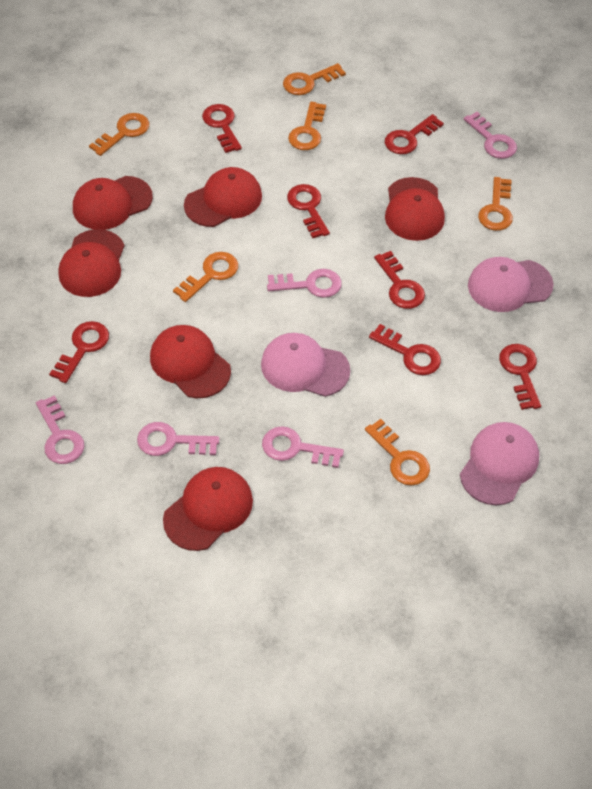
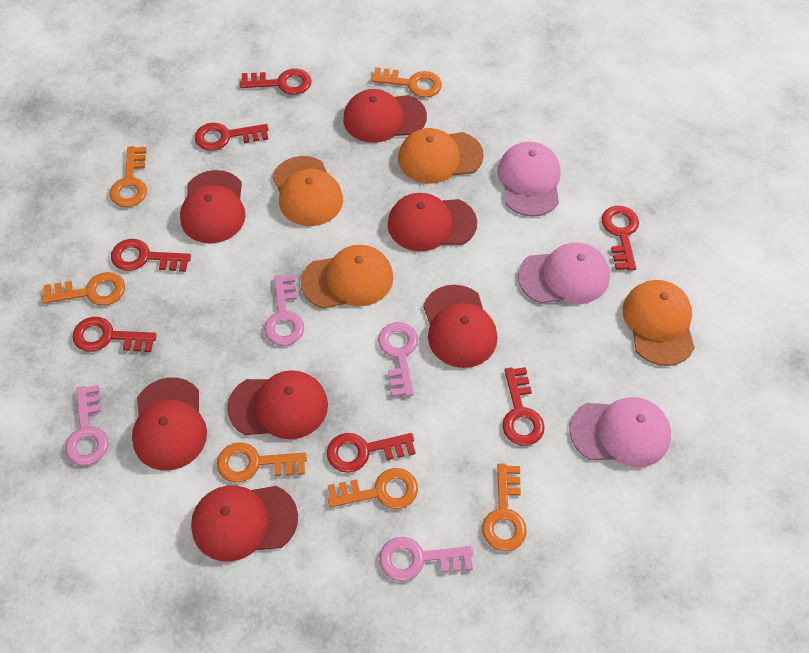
orange cap: 0 -> 4
pink key: 5 -> 4
red cap: 6 -> 7

